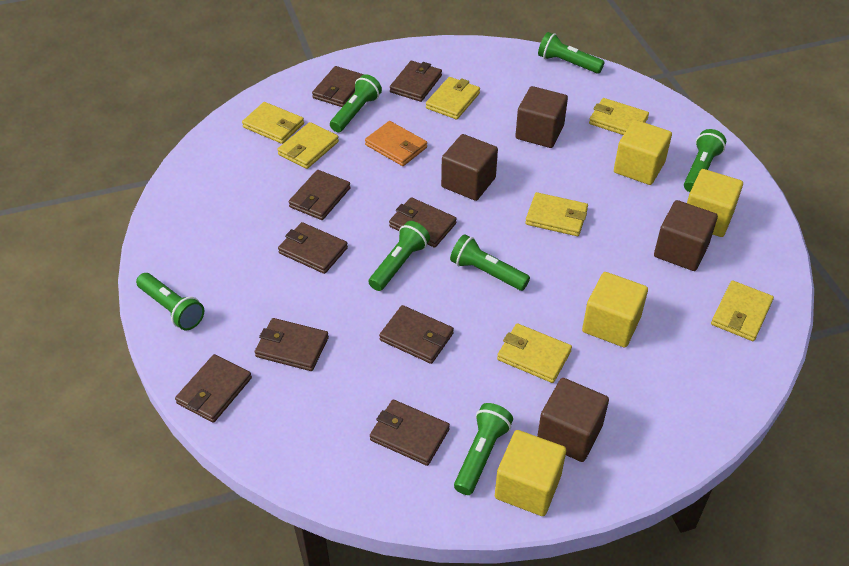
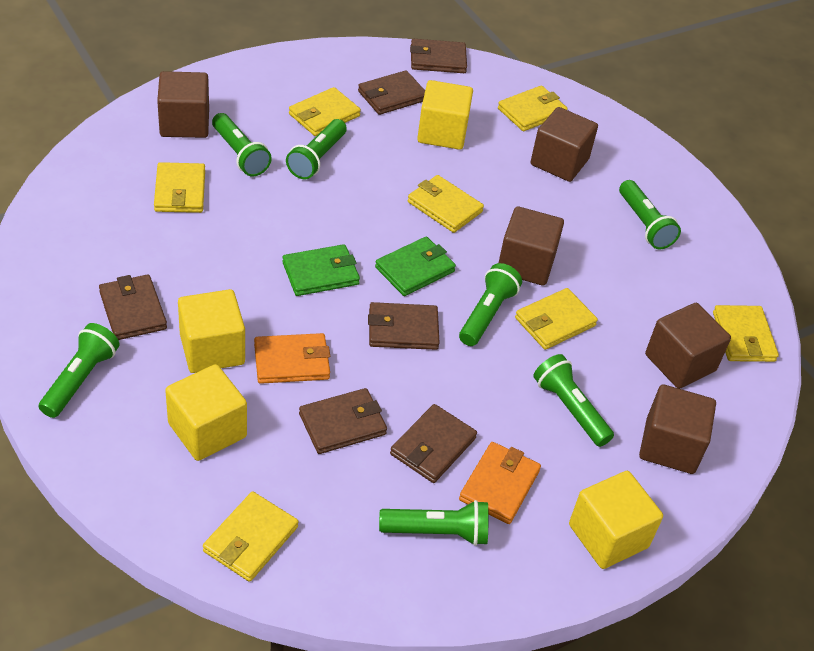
brown cube: 4 -> 5
brown wallet: 9 -> 6
green wallet: 0 -> 2
orange wallet: 1 -> 2

